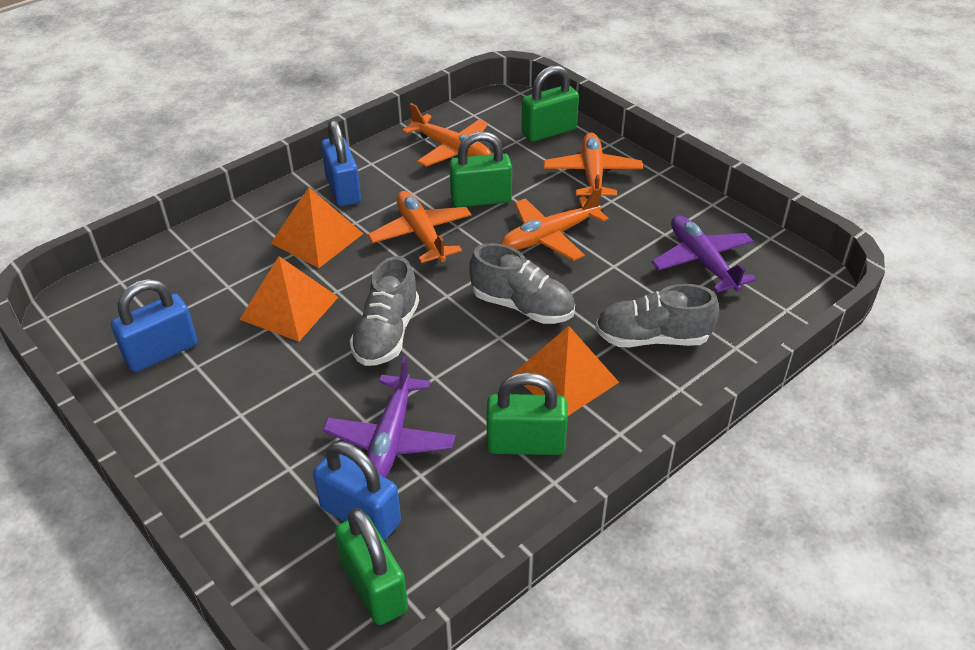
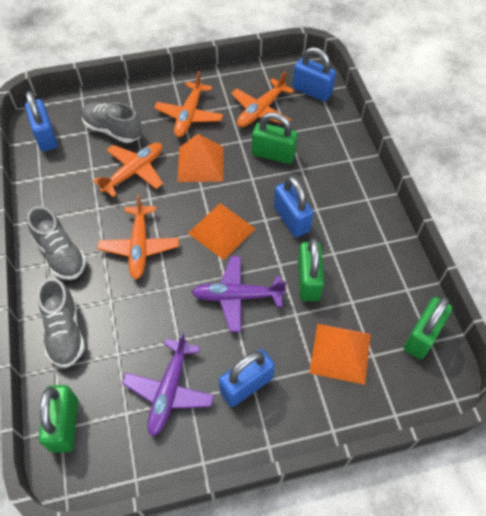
blue padlock: 3 -> 4

